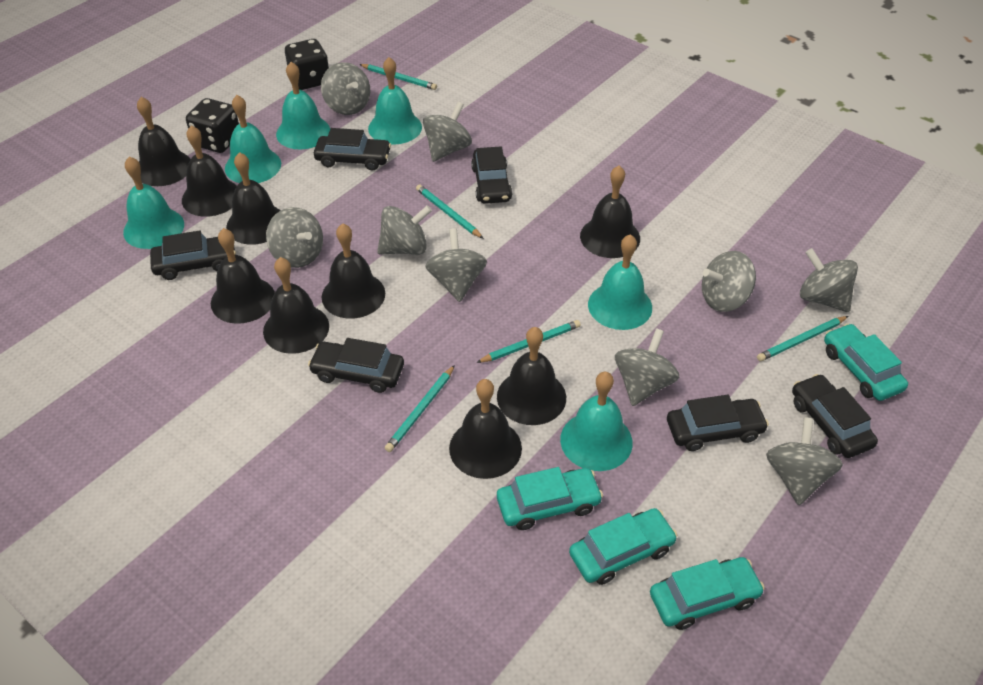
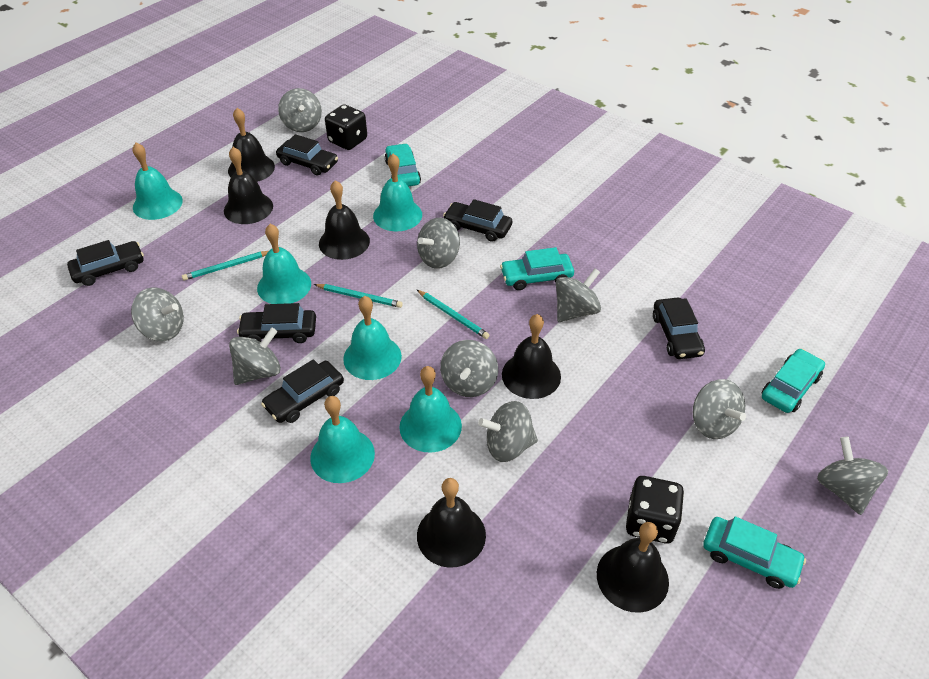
black bell: 9 -> 6
turquoise pencil: 5 -> 3

